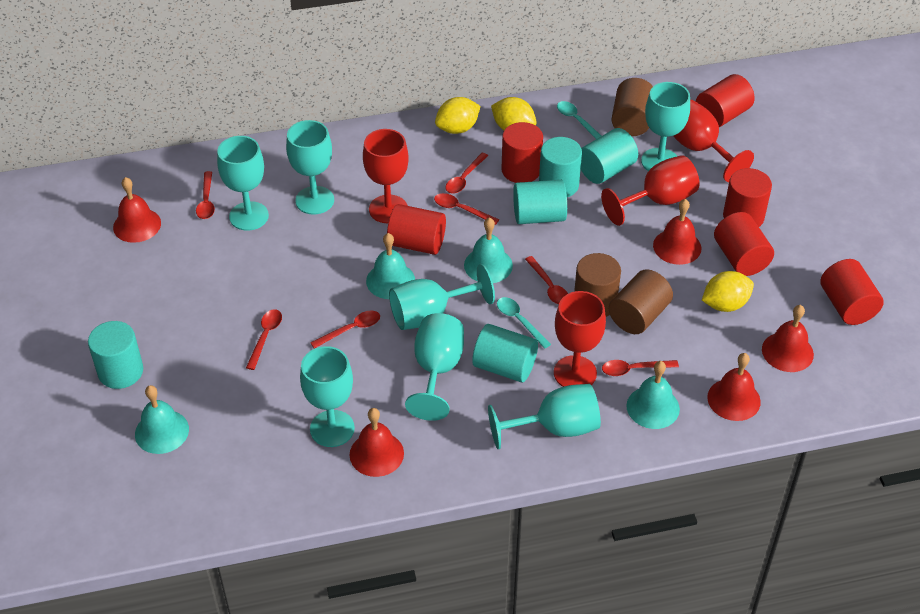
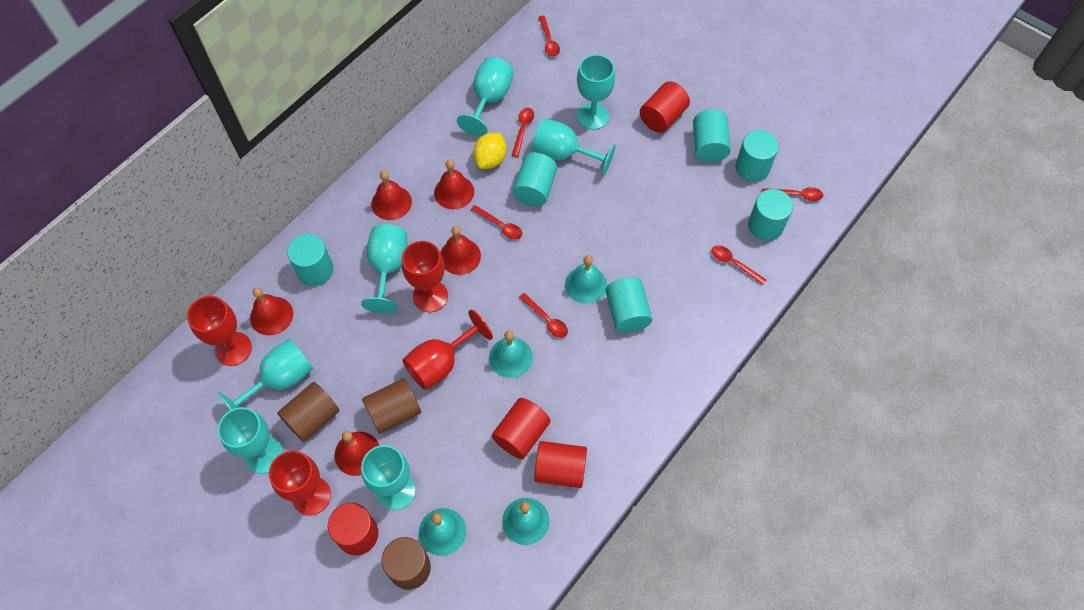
red cylinder: 6 -> 4
red spoon: 7 -> 6
turquoise cylinder: 5 -> 6
turquoise spoon: 2 -> 0
yellow lemon: 3 -> 1

